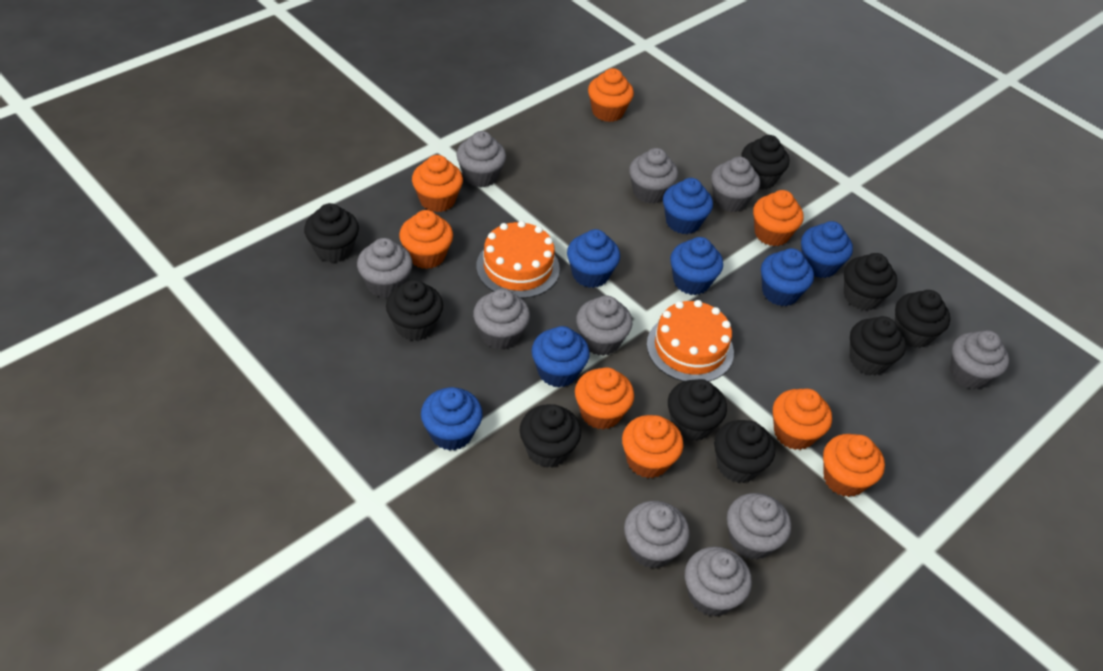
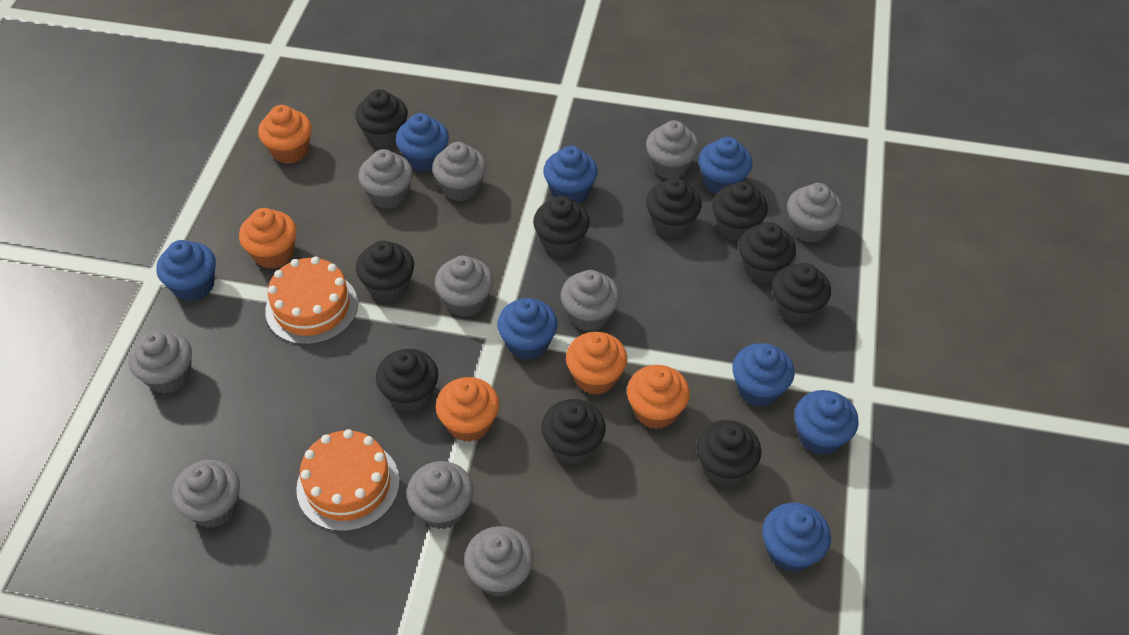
black cupcake: 9 -> 10
blue cupcake: 7 -> 8
orange cupcake: 8 -> 5

